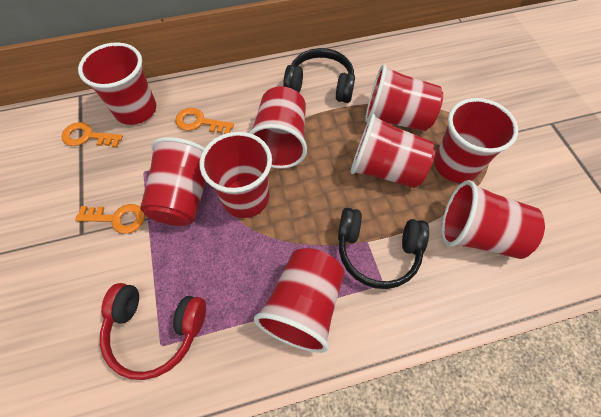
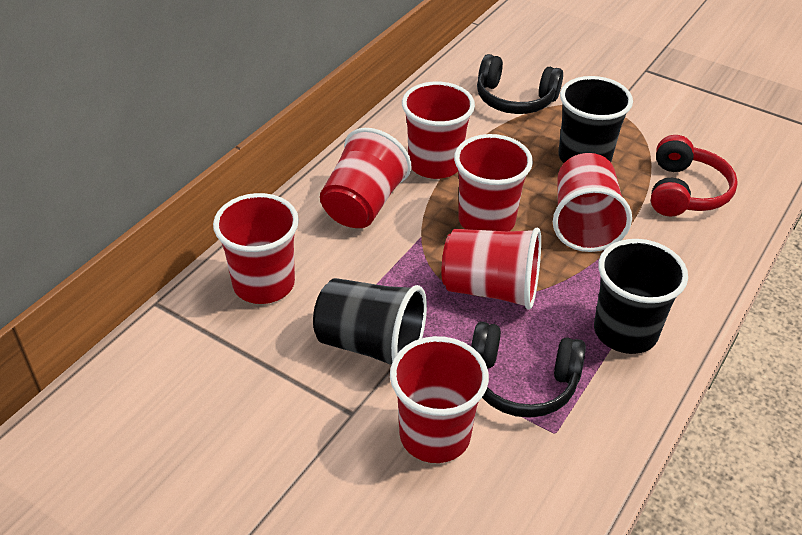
black cup: 0 -> 3
orange key: 3 -> 0
red cup: 9 -> 7

